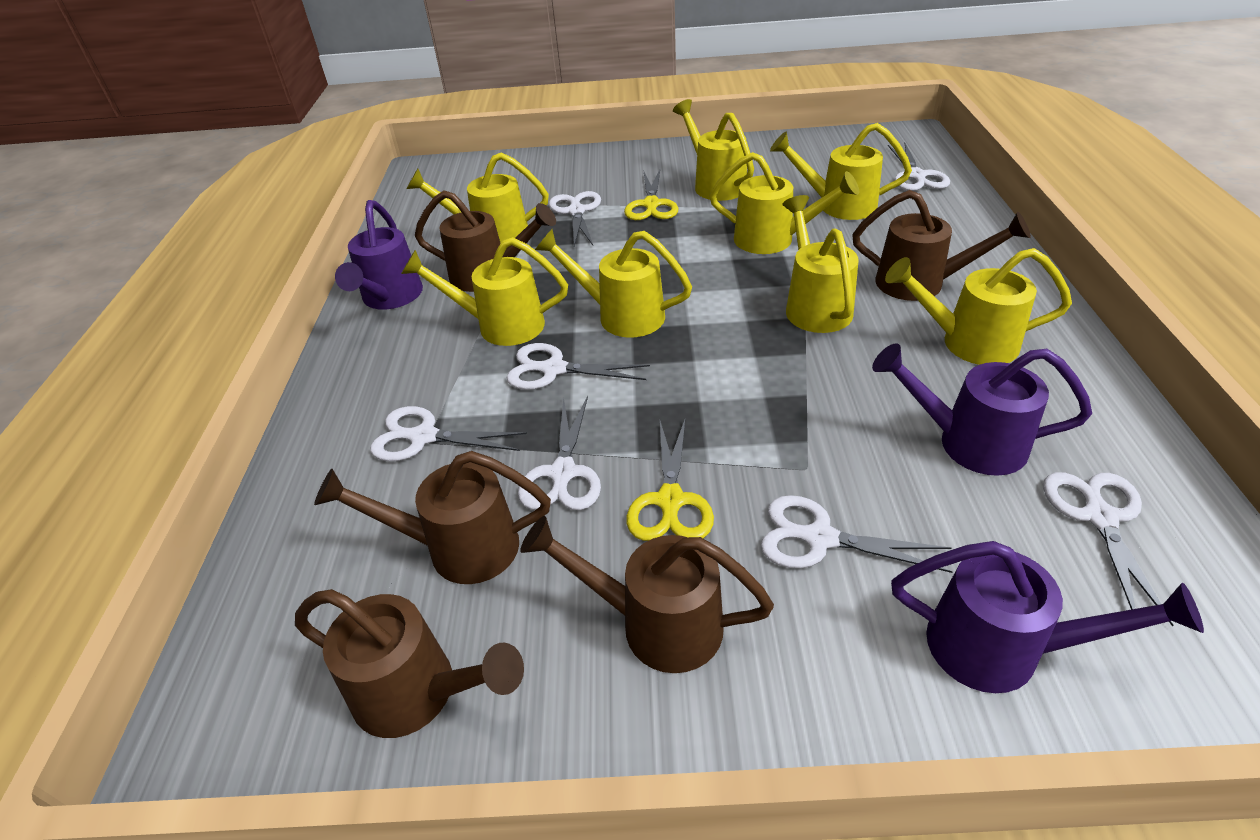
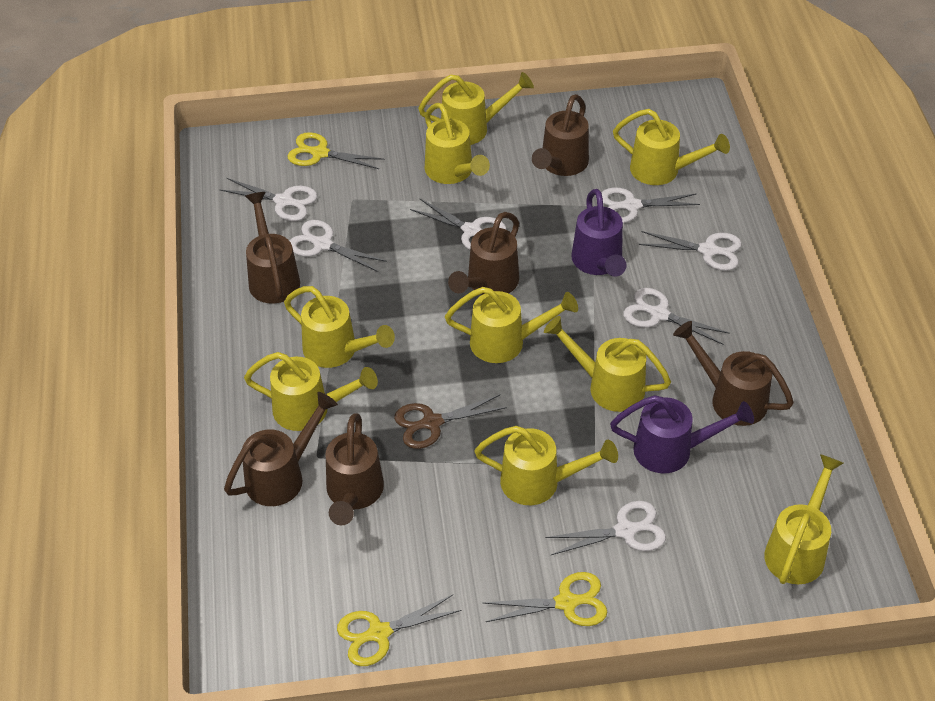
brown scissors: 0 -> 1
brown watering can: 5 -> 6
purple watering can: 3 -> 2
yellow scissors: 2 -> 3
yellow watering can: 8 -> 9

